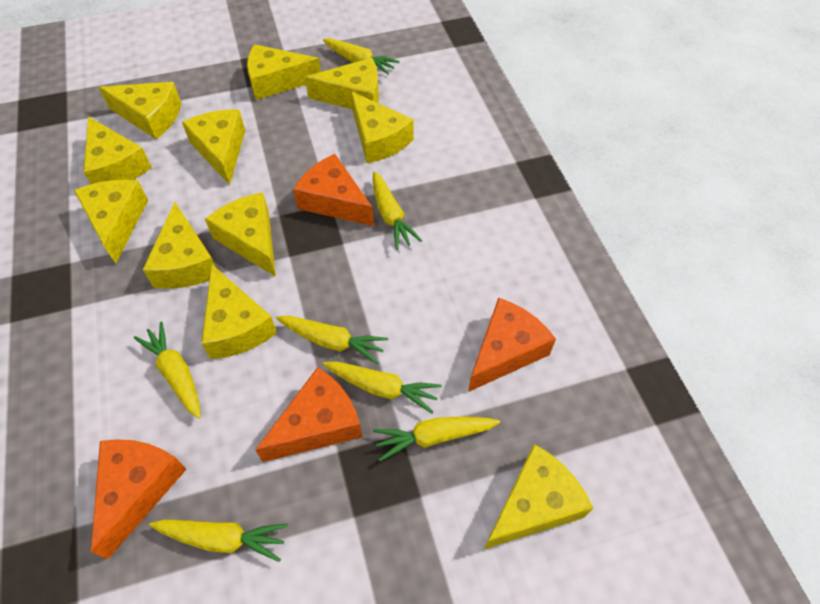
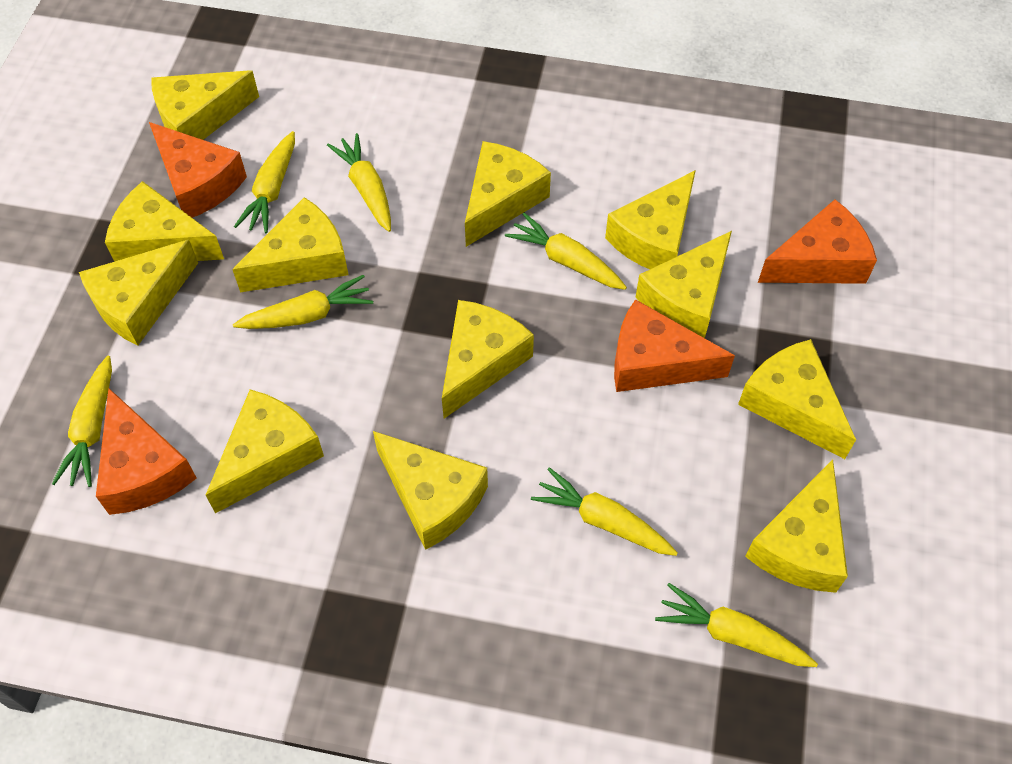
yellow cheese: 11 -> 12

